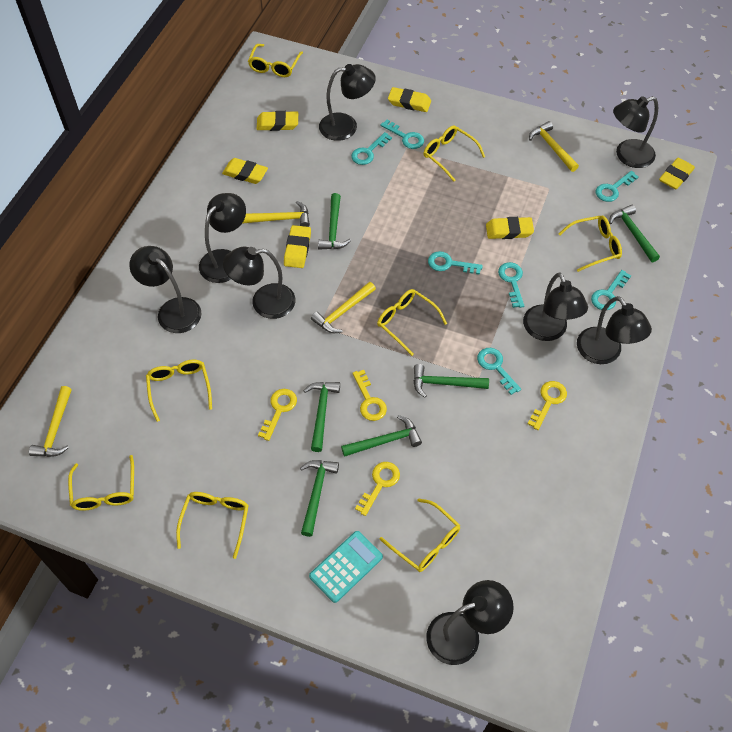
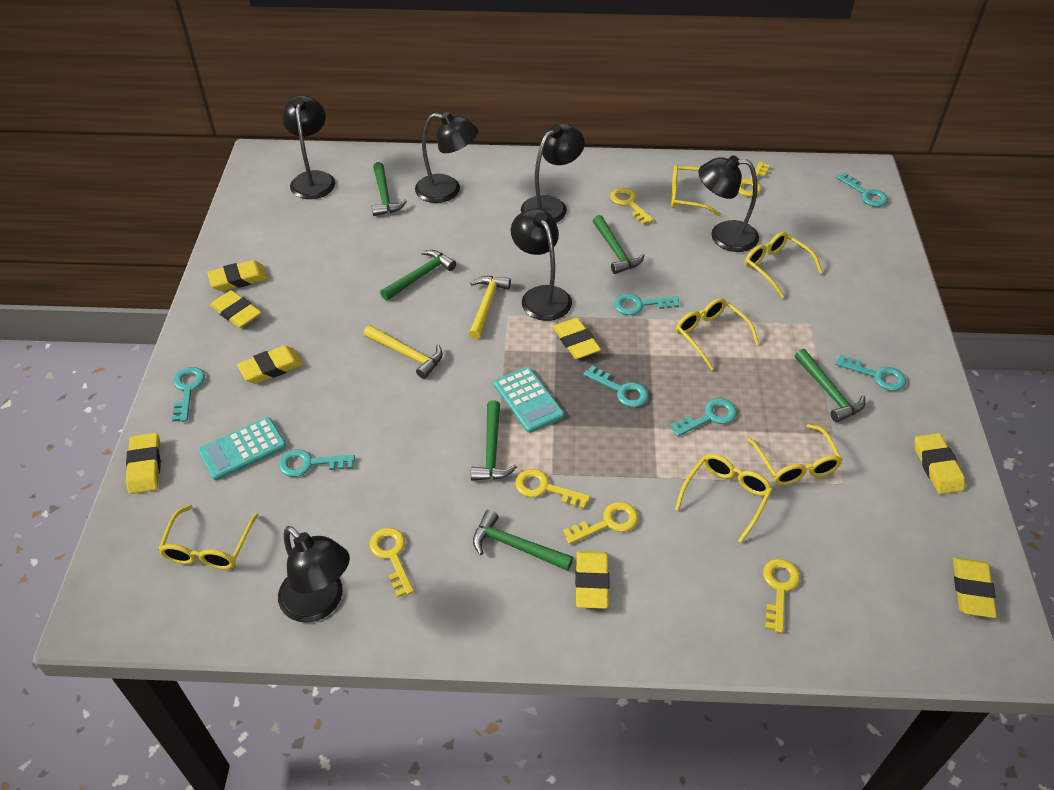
black lamp: 8 -> 6
turquoise calculator: 1 -> 2
yellow eraser: 6 -> 8
yellow glasses: 8 -> 6
yellow hammer: 4 -> 2
yellow key: 4 -> 6

